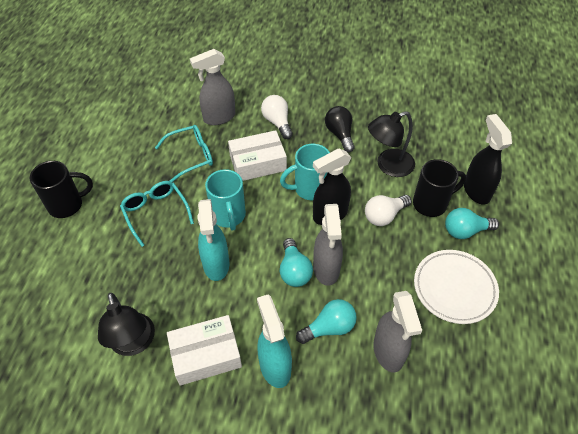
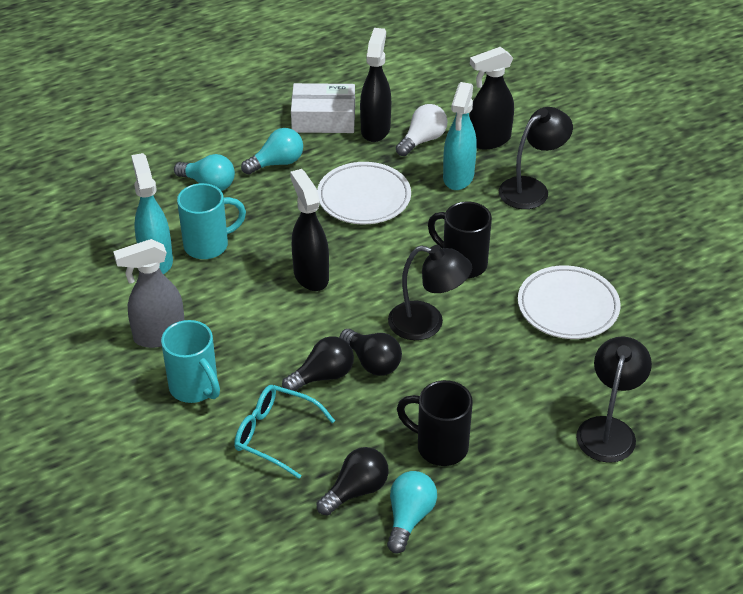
black lamp: 2 -> 3
black light bulb: 1 -> 3
black spray bottle: 2 -> 3
grey spray bottle: 3 -> 1
turquoise glasses: 2 -> 1
white box: 2 -> 1
white light bulb: 2 -> 1
white plate: 1 -> 2

